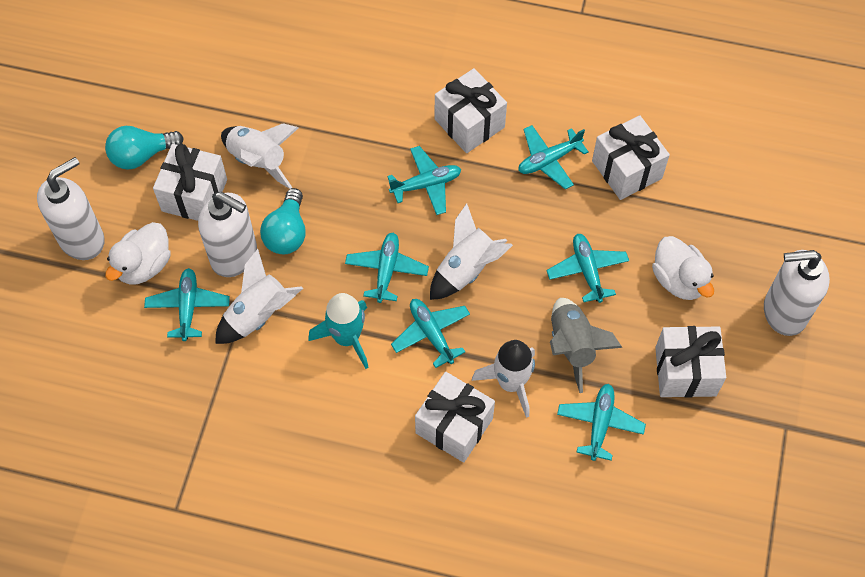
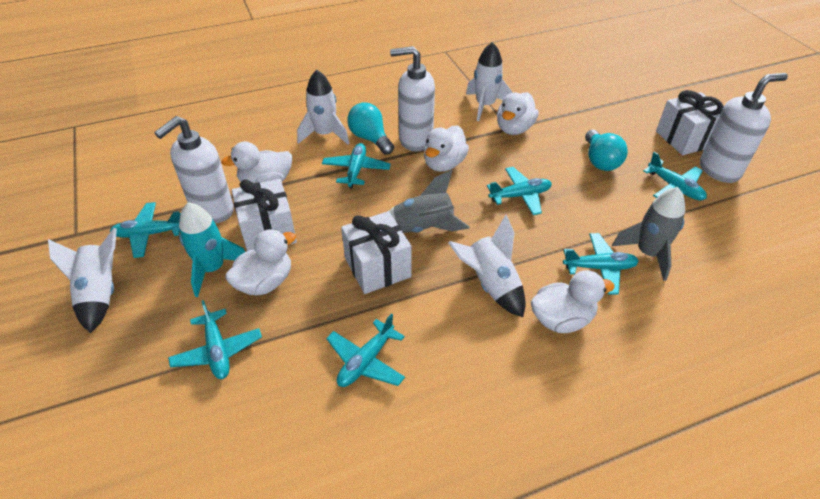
grey rocket: 1 -> 2
white duck: 2 -> 5
white gift: 5 -> 3

